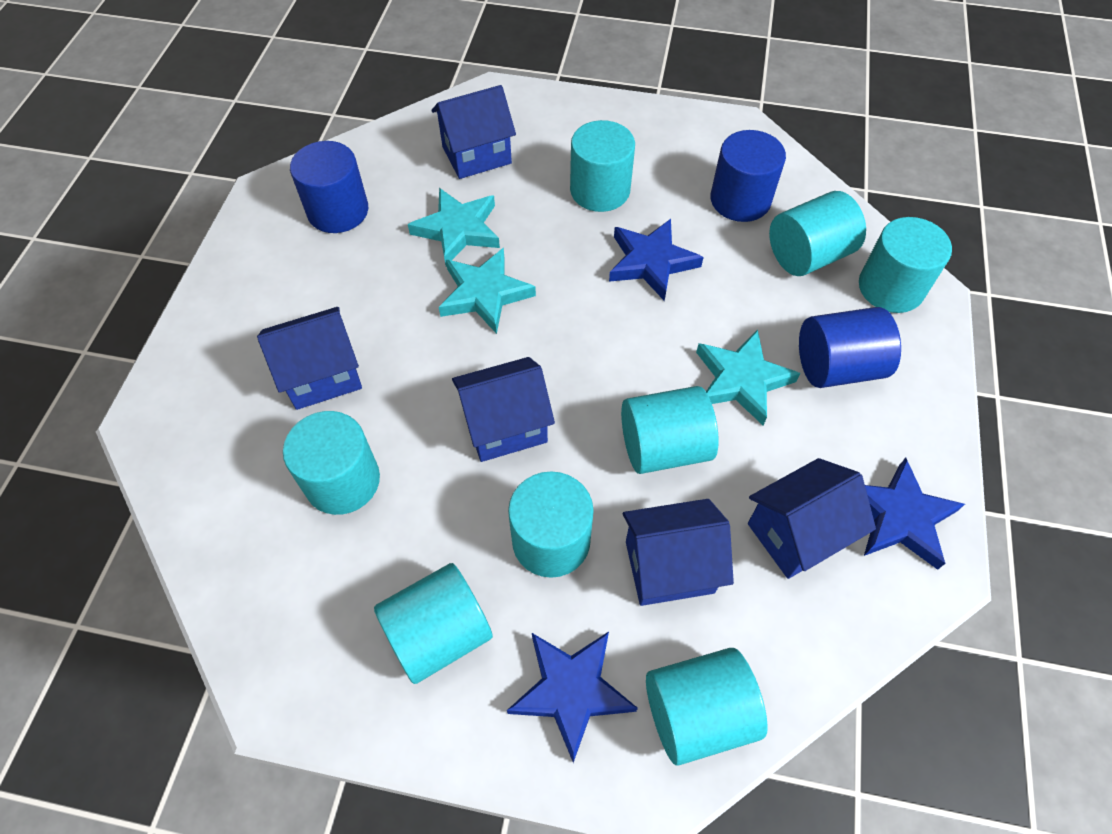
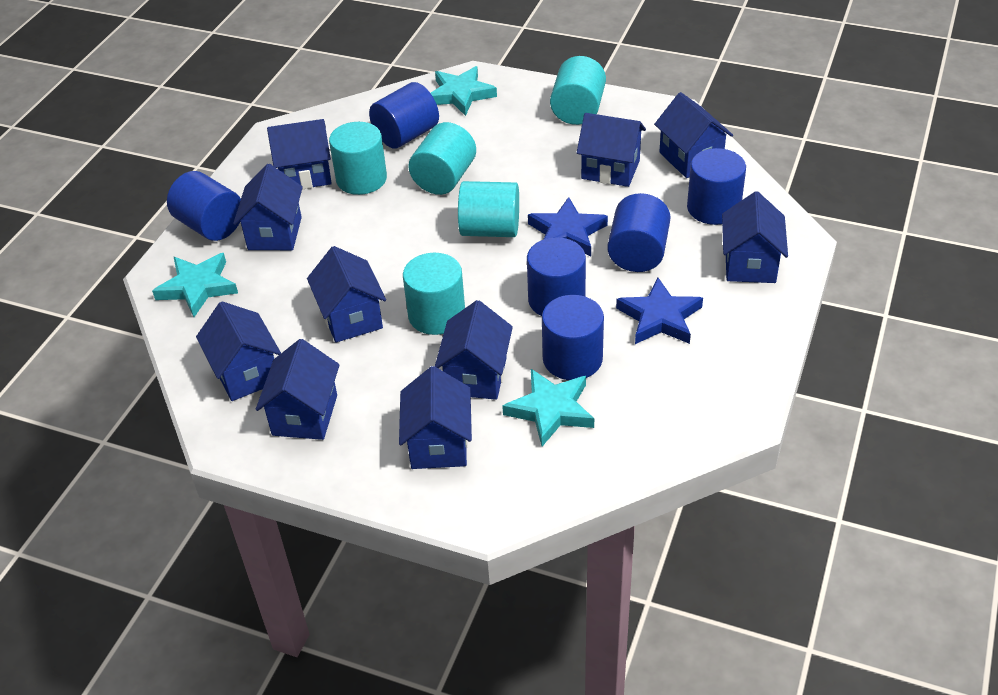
blue cylinder: 3 -> 6
blue house: 5 -> 10
blue star: 3 -> 2
turquoise cylinder: 8 -> 5

